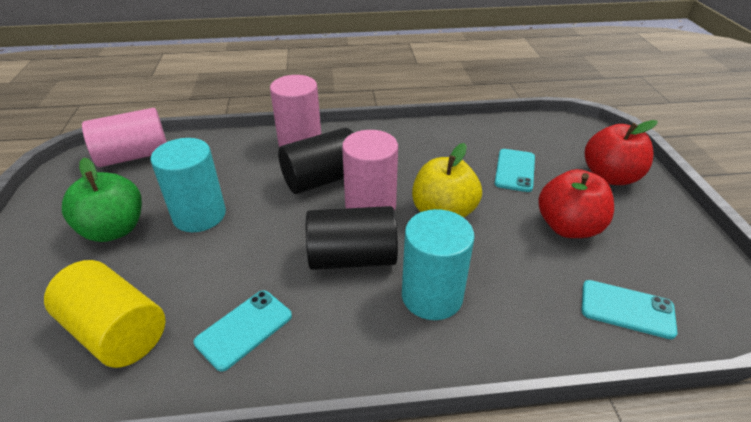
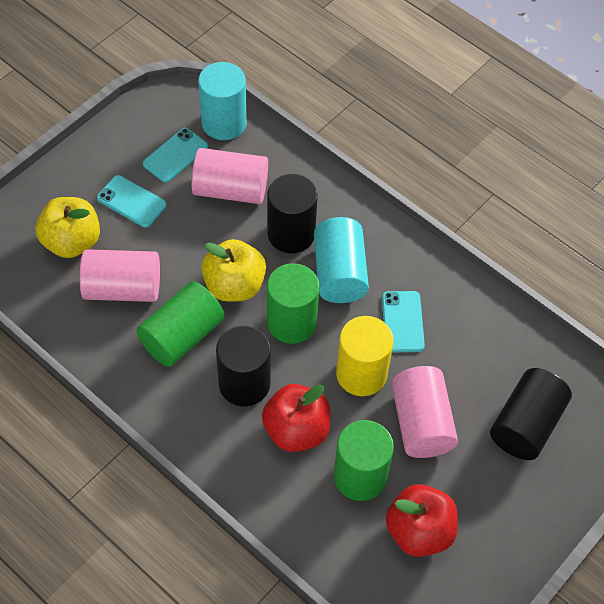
black cylinder: 2 -> 3
green apple: 1 -> 0
green cylinder: 0 -> 3
yellow apple: 1 -> 2

